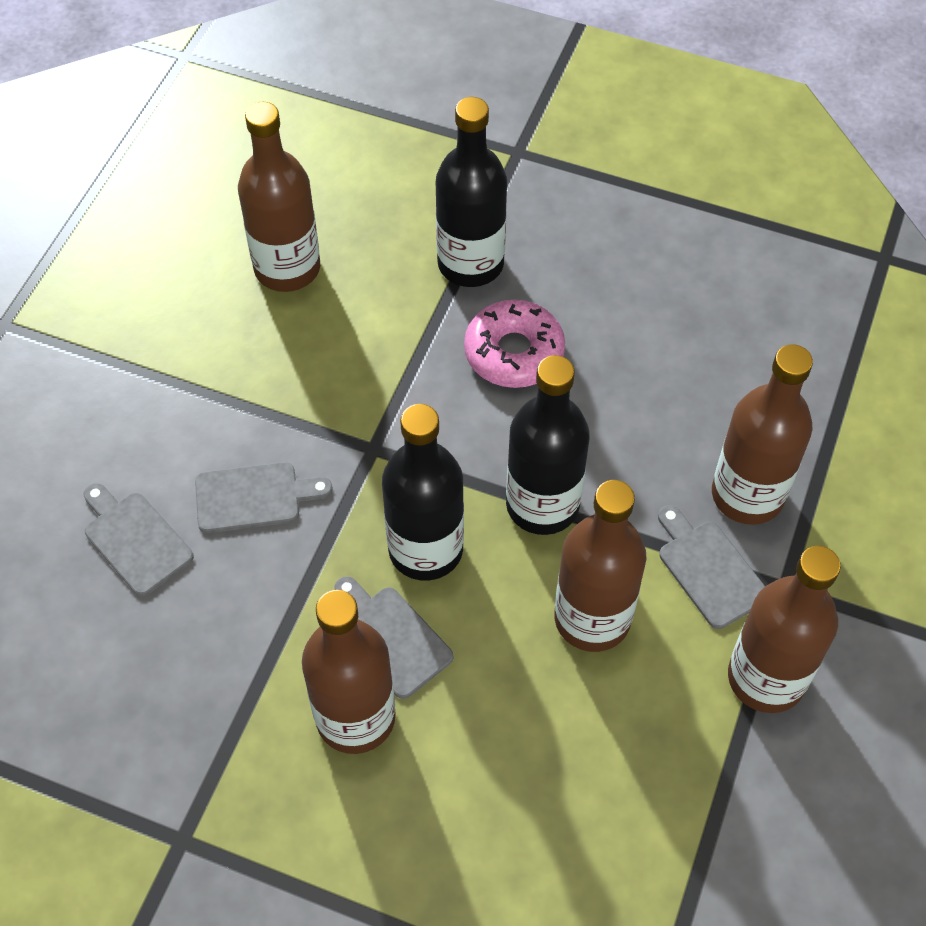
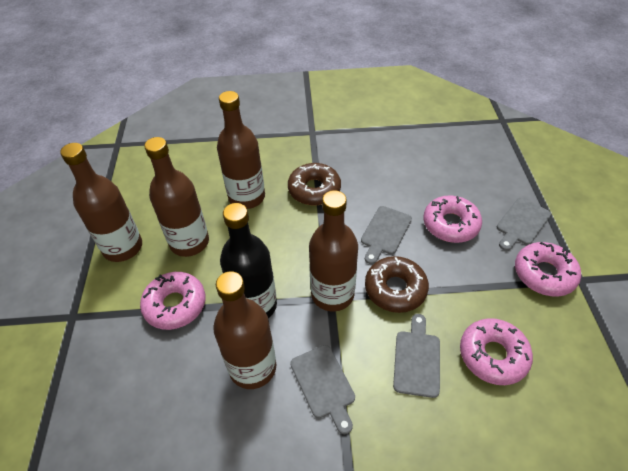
black bottle: 3 -> 1
brown donut: 0 -> 2
pink donut: 1 -> 4

